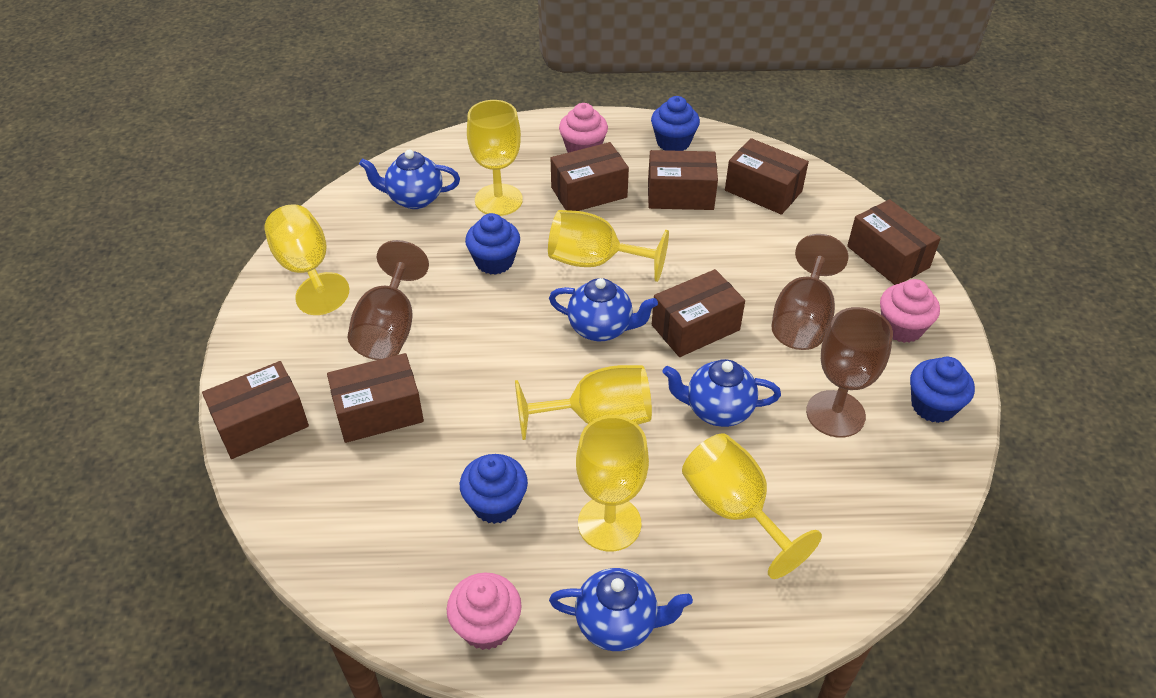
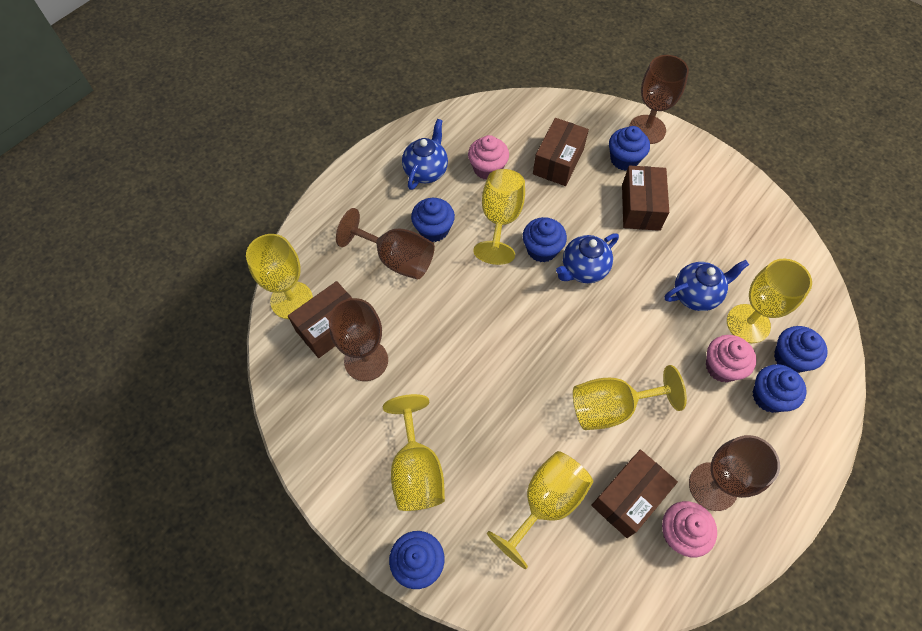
blue cupcake: 4 -> 6
blue teapot: 4 -> 3
brown box: 7 -> 4
brown goblet: 3 -> 4

